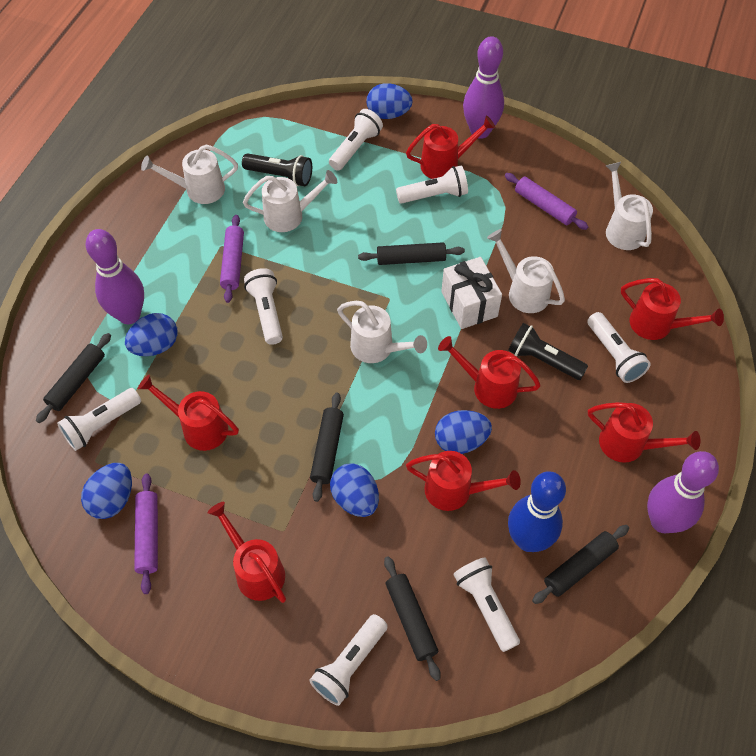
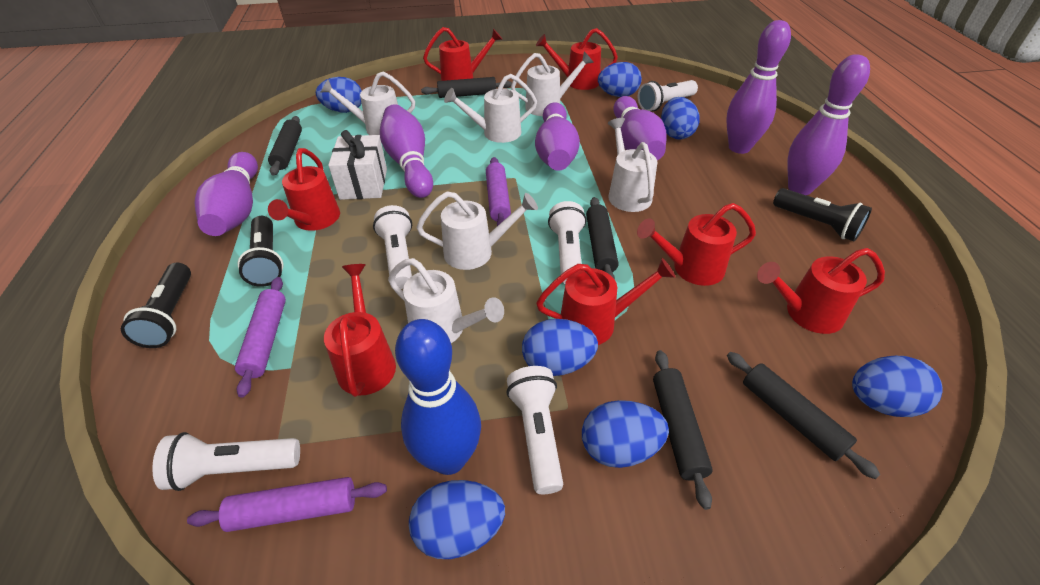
black flashlight: 2 -> 3
blue egg: 5 -> 7
purple bowling pin: 3 -> 6
white flashlight: 7 -> 5
white watering can: 5 -> 6

